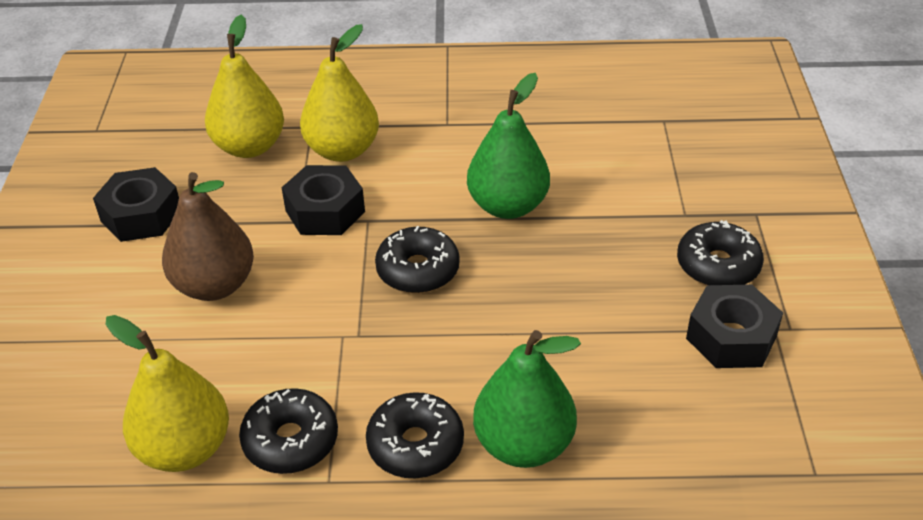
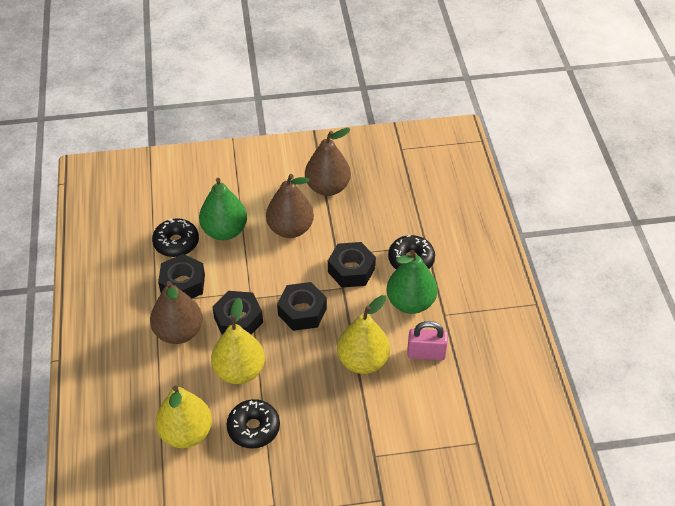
black donut: 4 -> 3
black nut: 3 -> 4
brown pear: 1 -> 3
pink padlock: 0 -> 1

